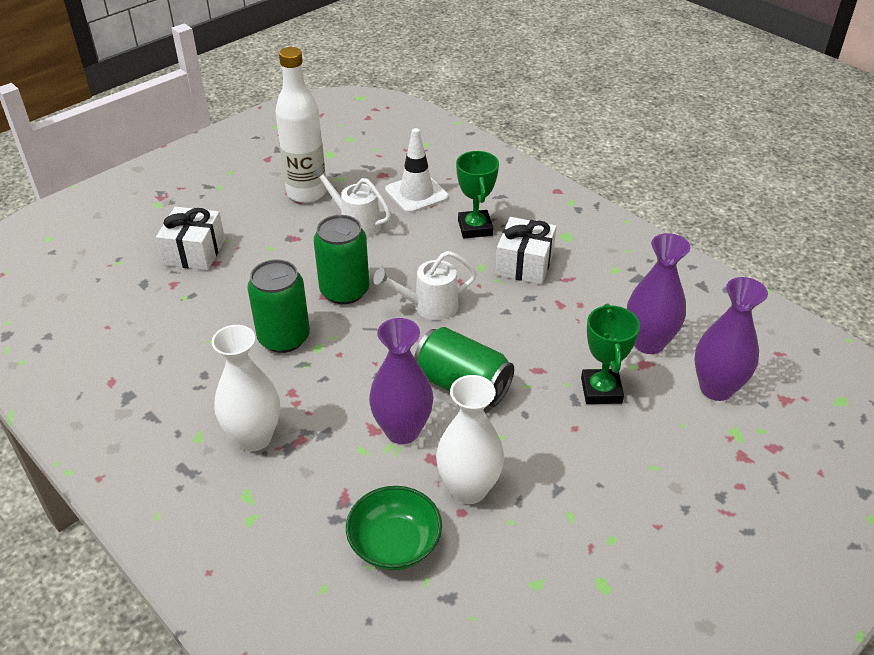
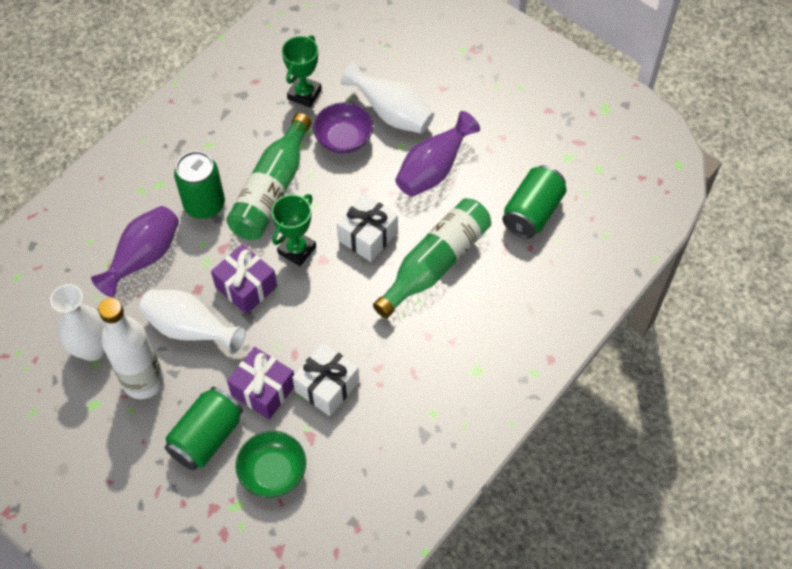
green bottle: 0 -> 2
purple bowl: 0 -> 1
purple gift: 0 -> 2
purple vase: 3 -> 2
white traffic cone: 1 -> 0
white vase: 2 -> 3
white watering can: 2 -> 0

